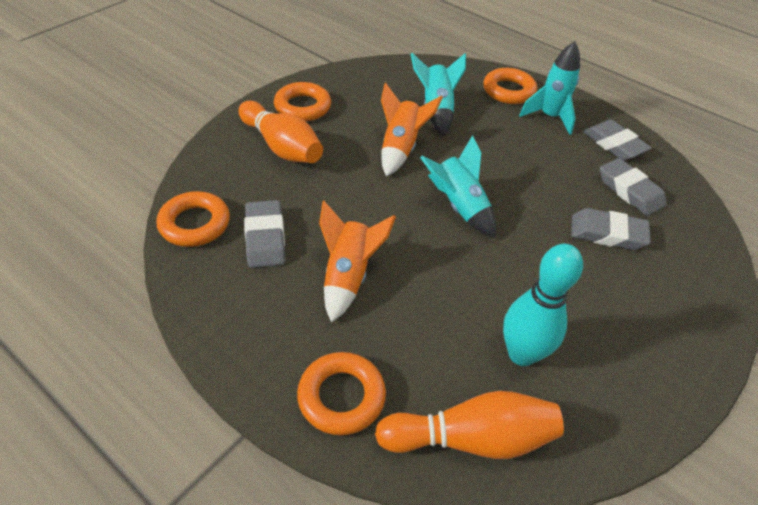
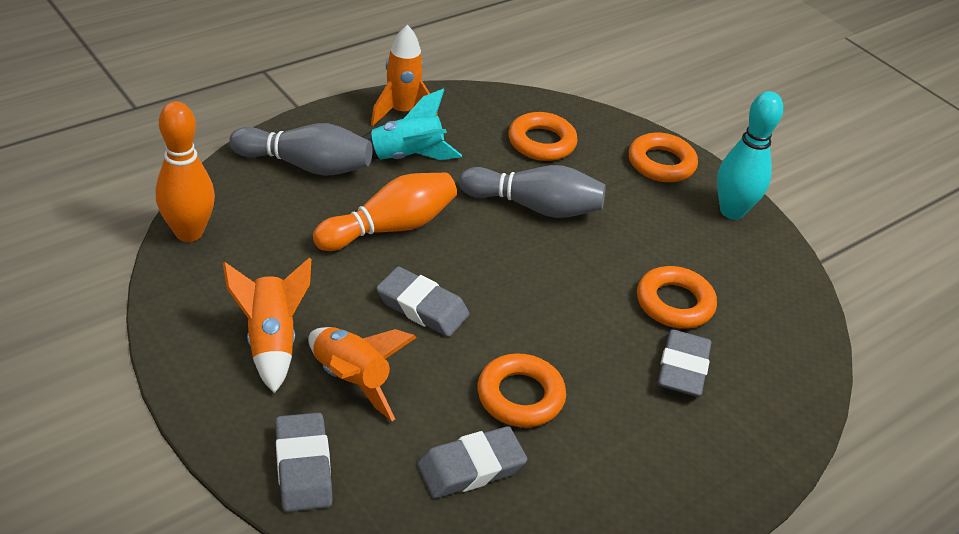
grey bowling pin: 0 -> 2
orange rocket: 2 -> 3
turquoise rocket: 3 -> 1

